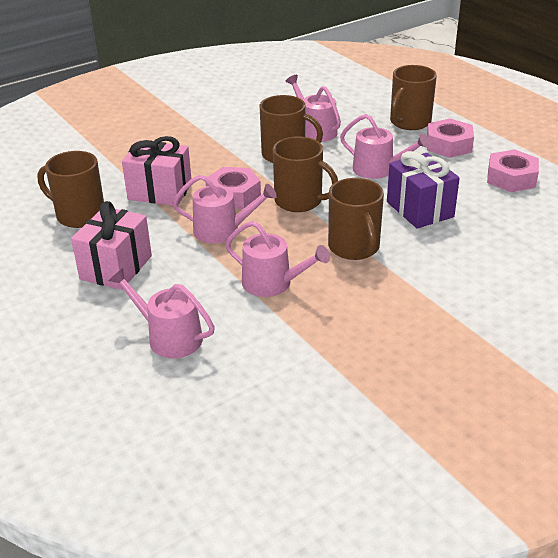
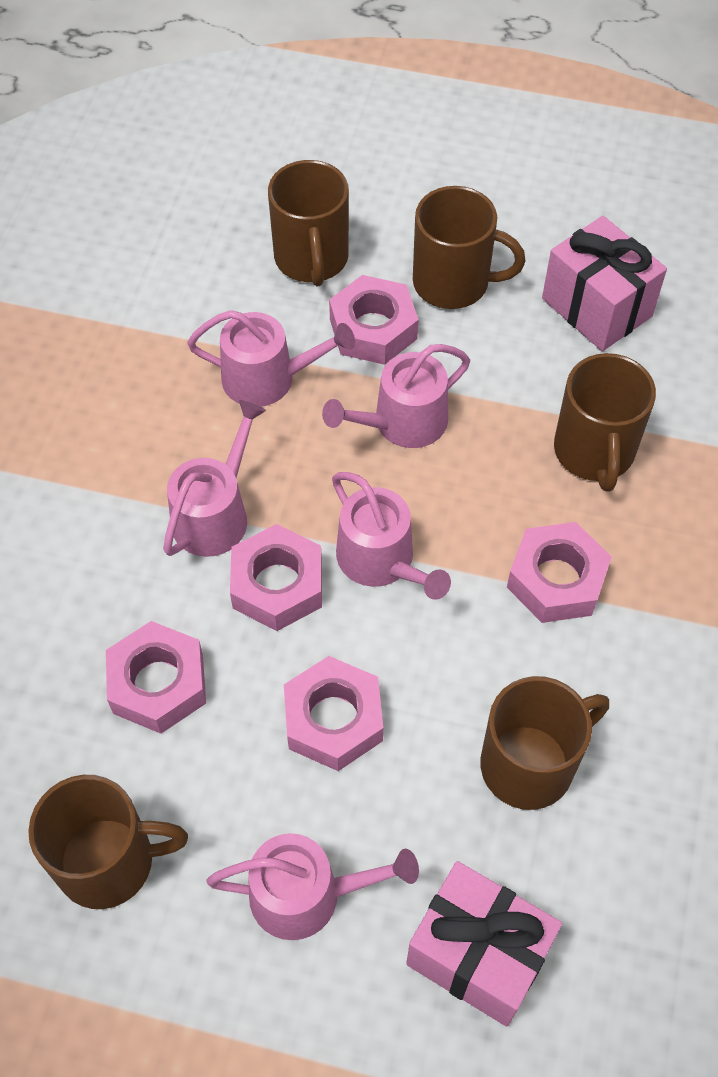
pink nut: 3 -> 5
purple gift: 1 -> 0

